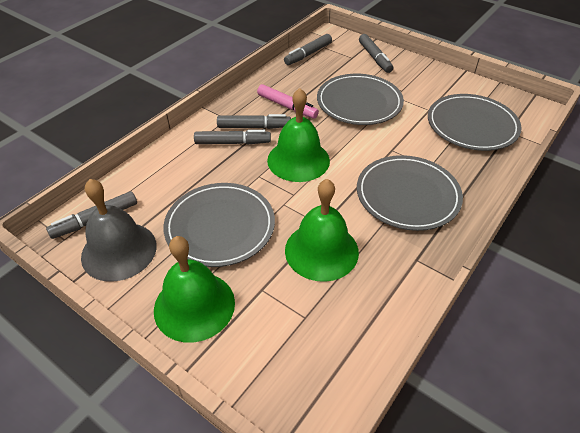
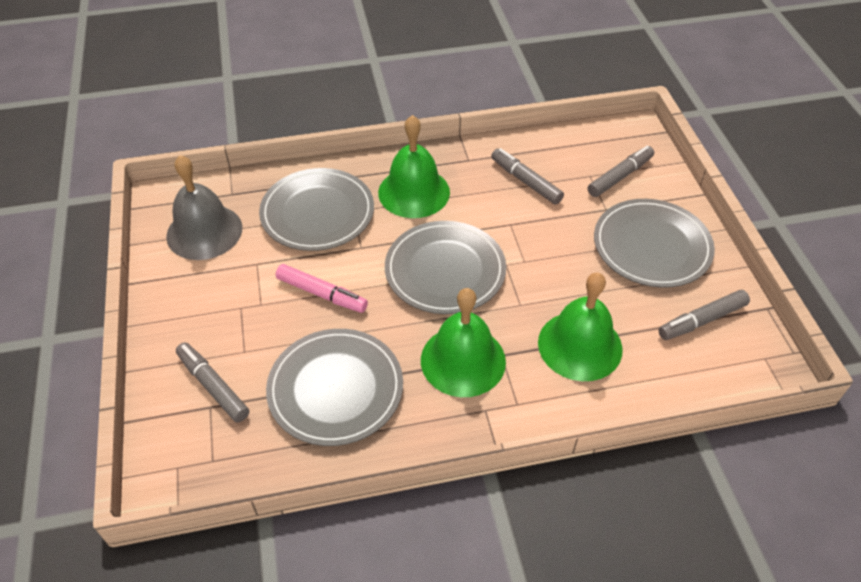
grey marker: 5 -> 4

